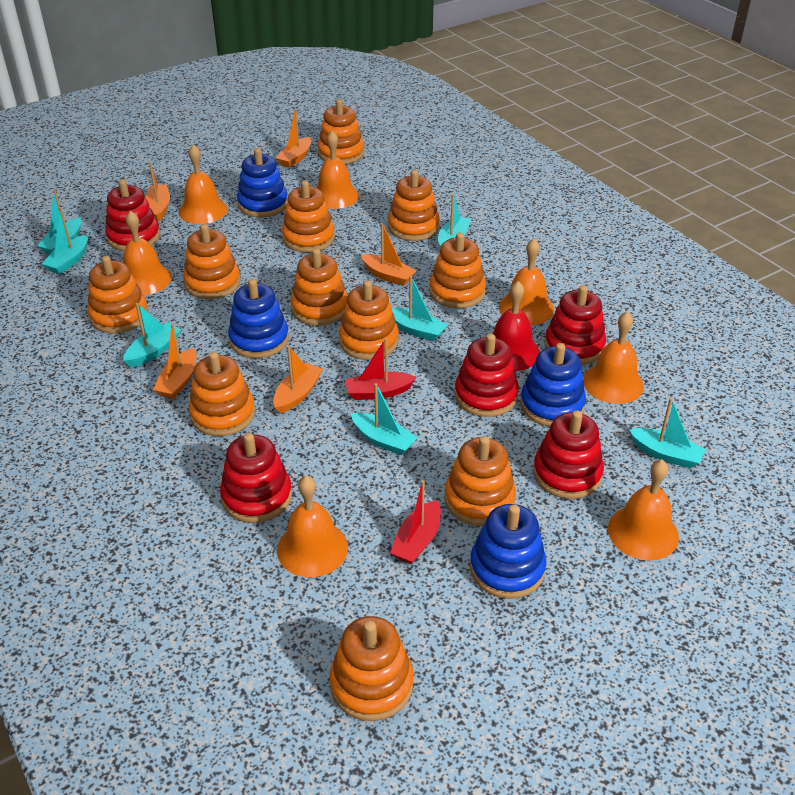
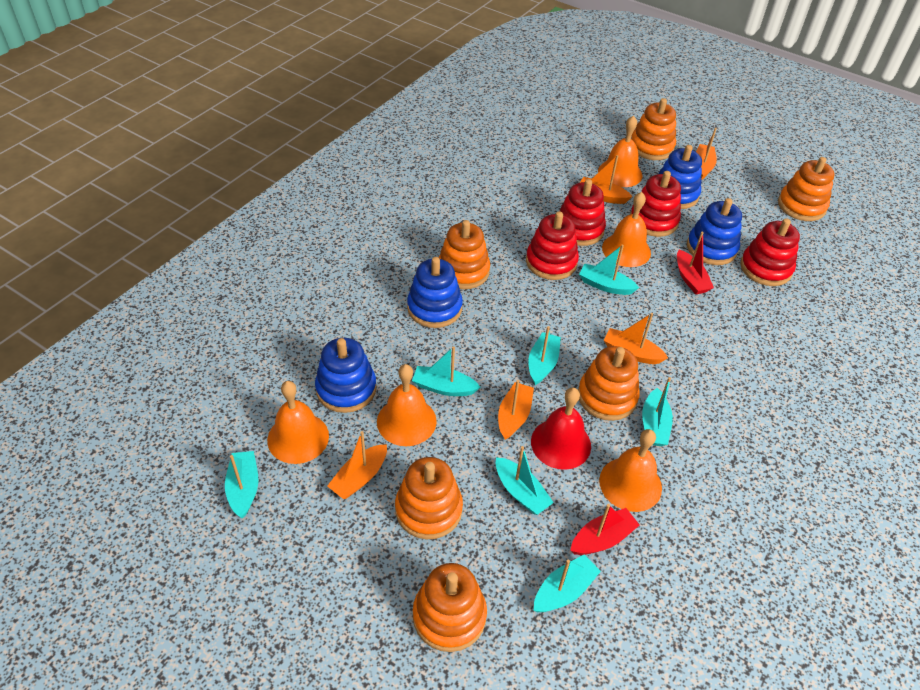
orange bell: 7 -> 5
orange stacking toy: 11 -> 6
red stacking toy: 5 -> 4

